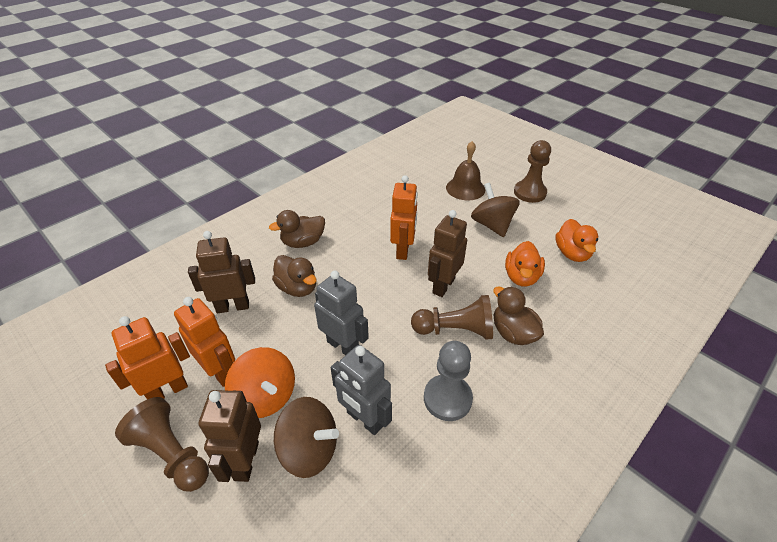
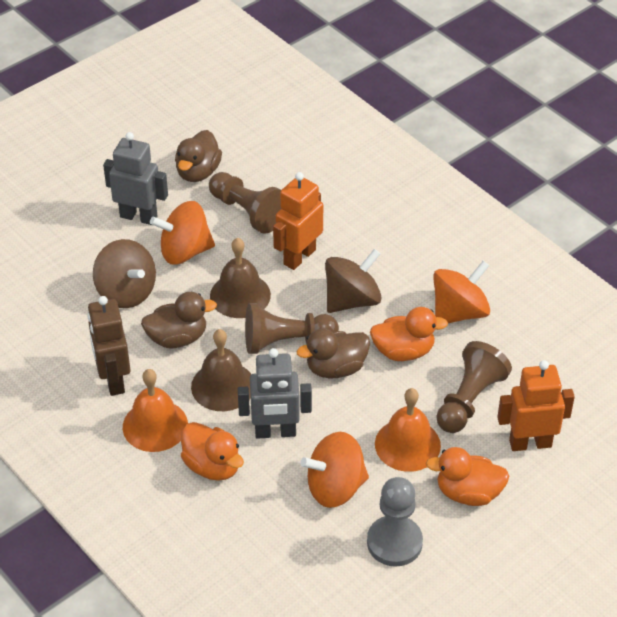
brown bell: 1 -> 2
brown robot: 3 -> 1
orange bell: 0 -> 2
orange duck: 2 -> 3
orange robot: 3 -> 2
orange spinning top: 1 -> 3

